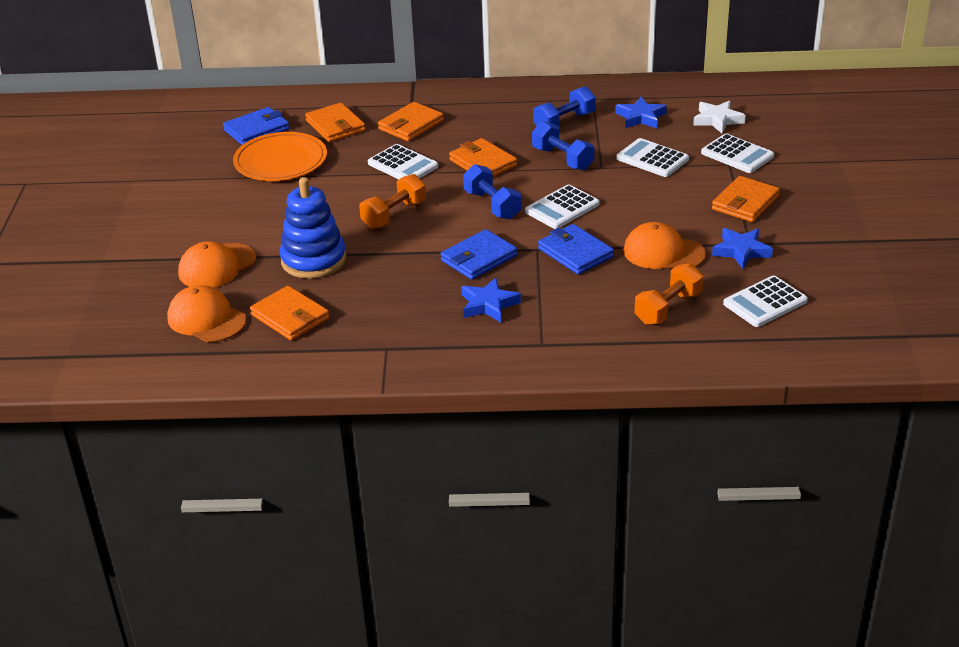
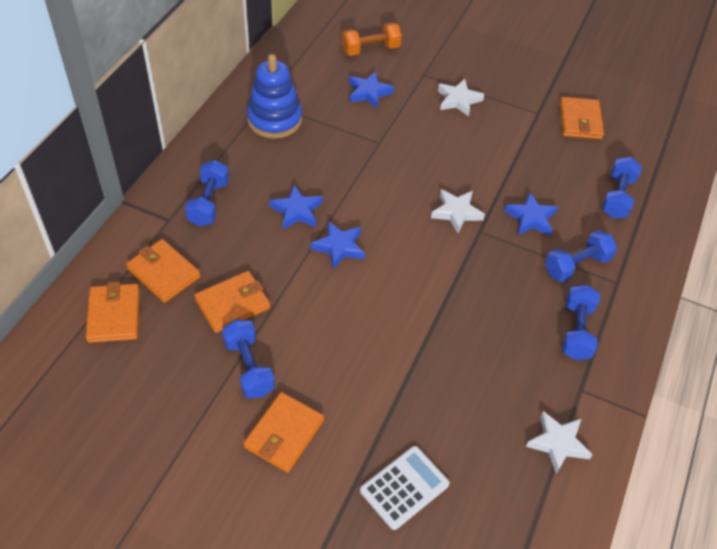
blue dumbbell: 3 -> 5
blue star: 3 -> 4
blue wallet: 3 -> 0
orange cap: 3 -> 0
orange dumbbell: 2 -> 1
orange plate: 1 -> 0
white calculator: 5 -> 1
white star: 1 -> 3

